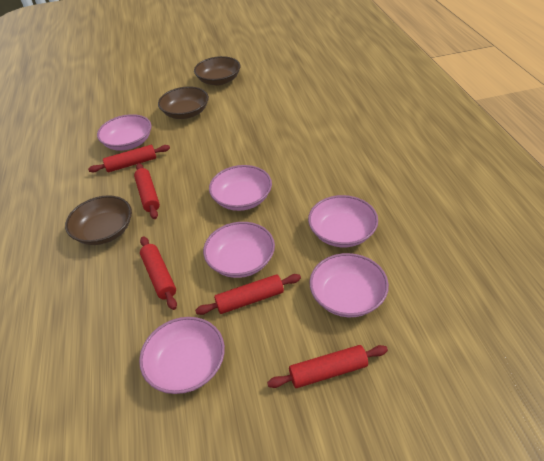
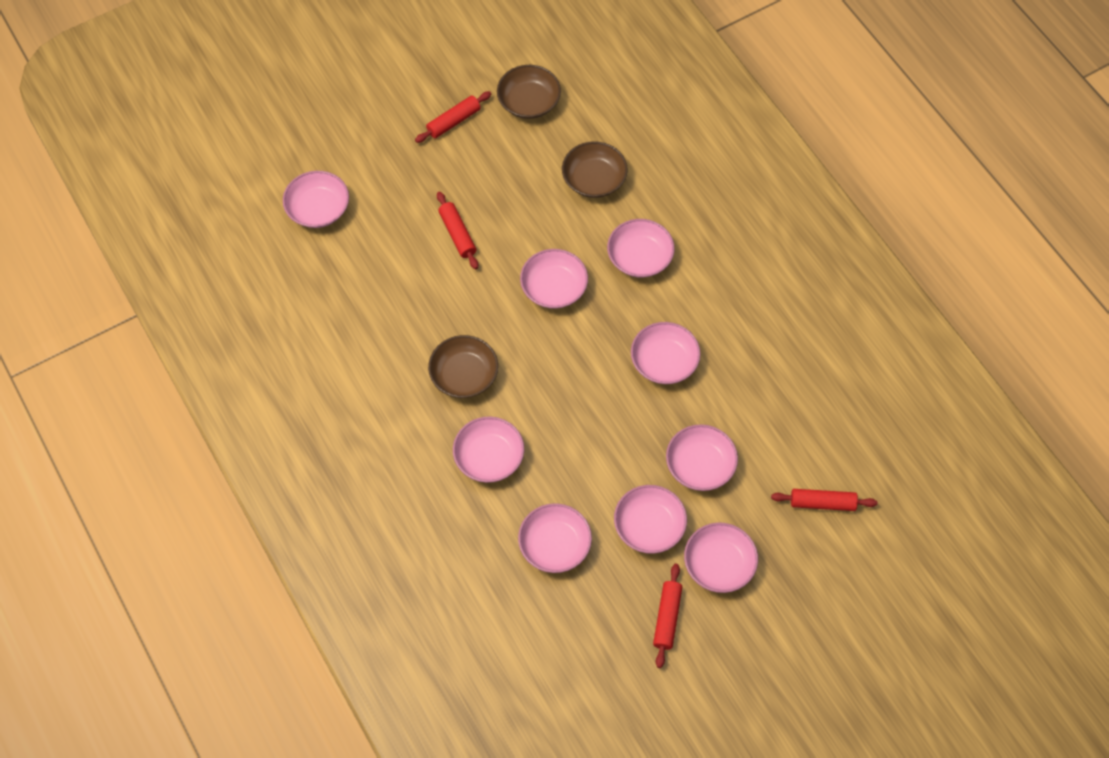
pink bowl: 6 -> 9
red rolling pin: 5 -> 4

